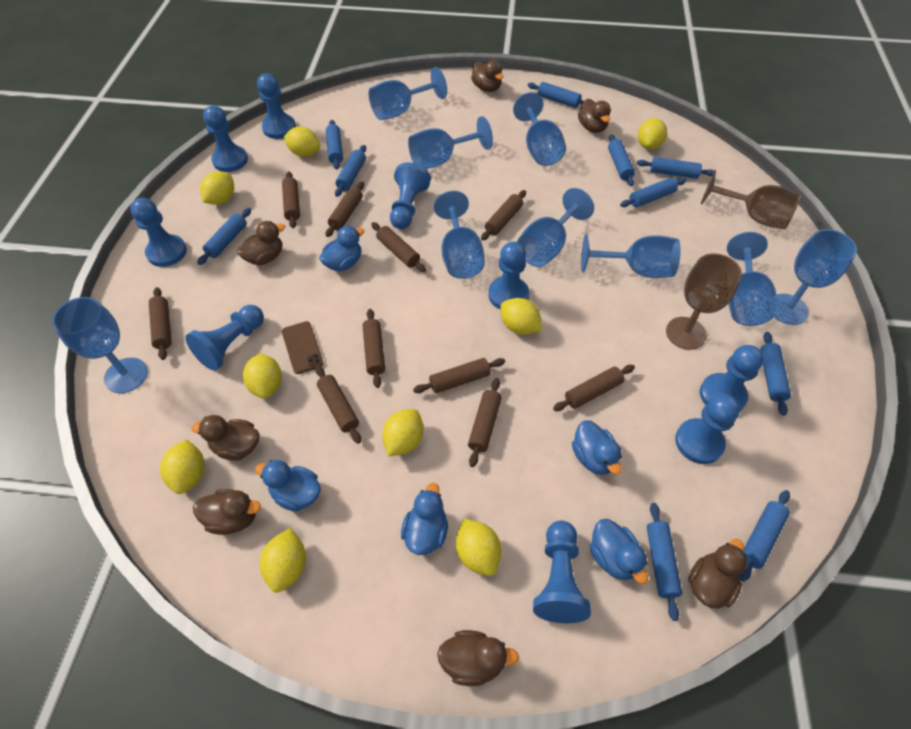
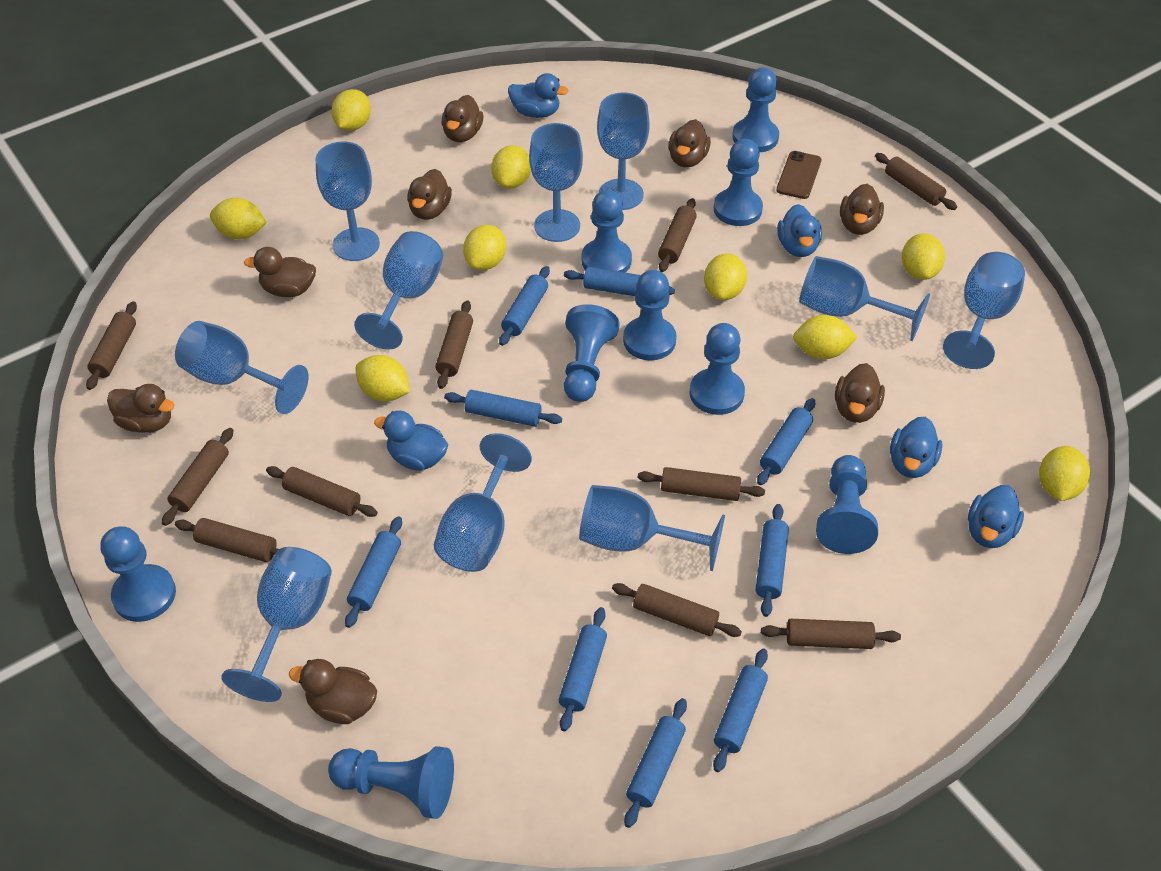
blue goblet: 9 -> 10
blue rolling pin: 10 -> 9
brown duck: 7 -> 8
brown goblet: 2 -> 0

